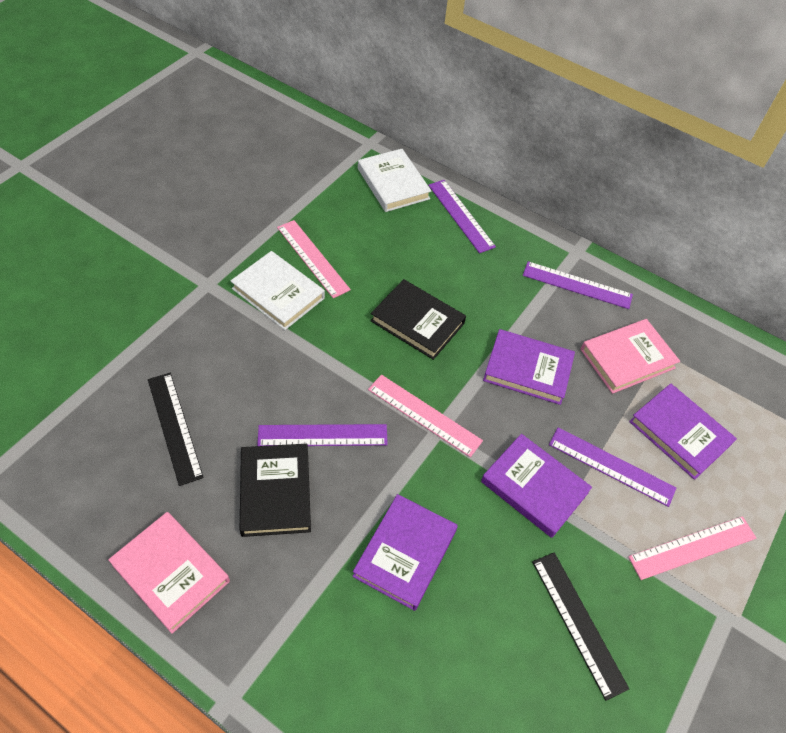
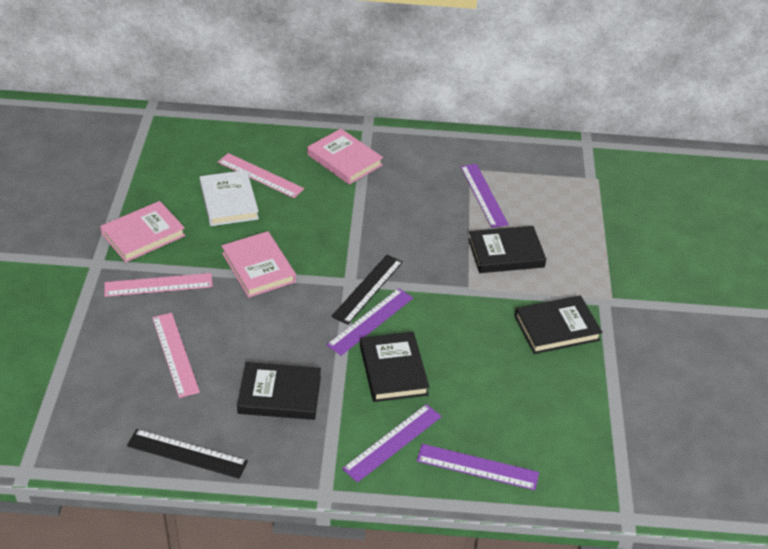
black book: 2 -> 4
pink book: 2 -> 3
purple book: 4 -> 0
white book: 2 -> 1

